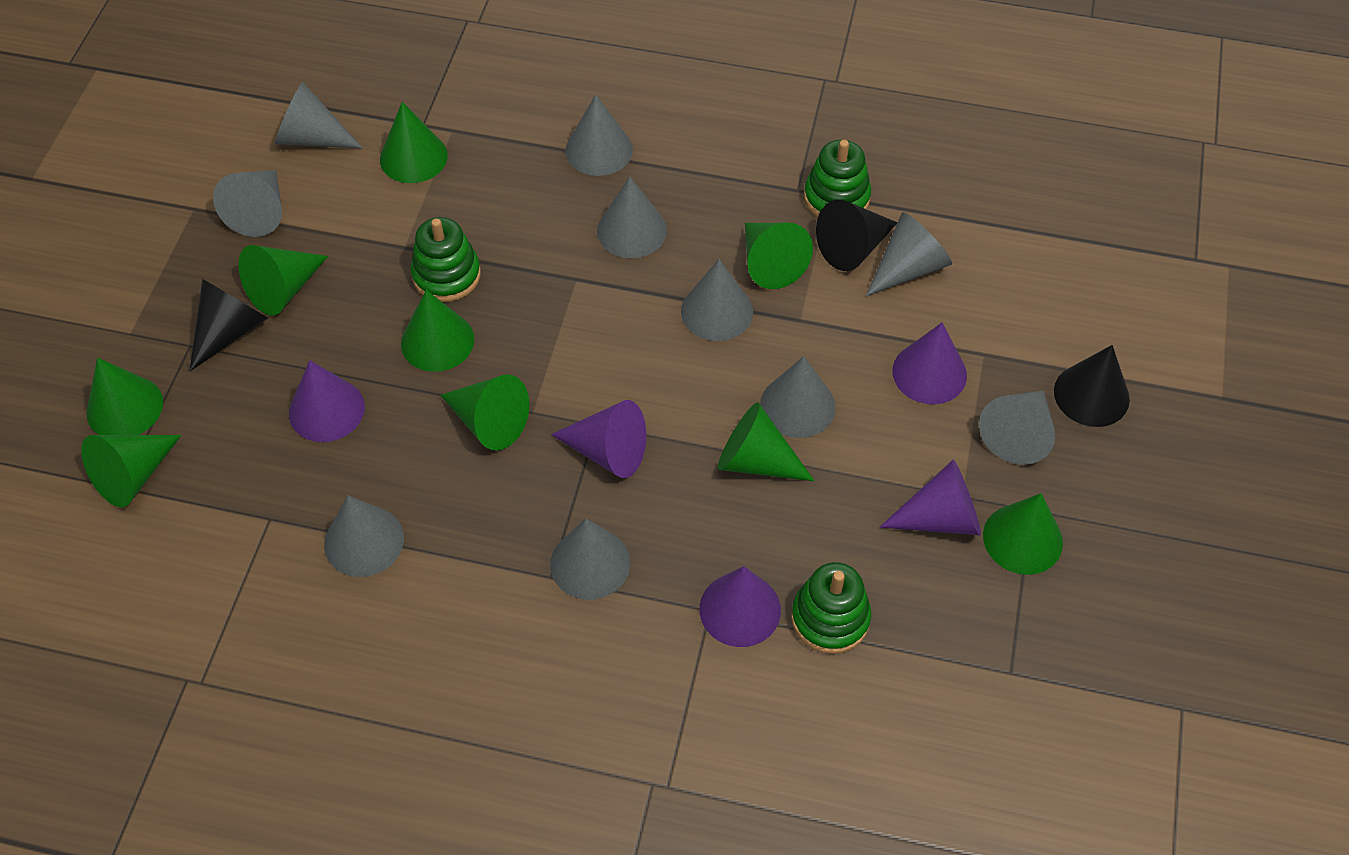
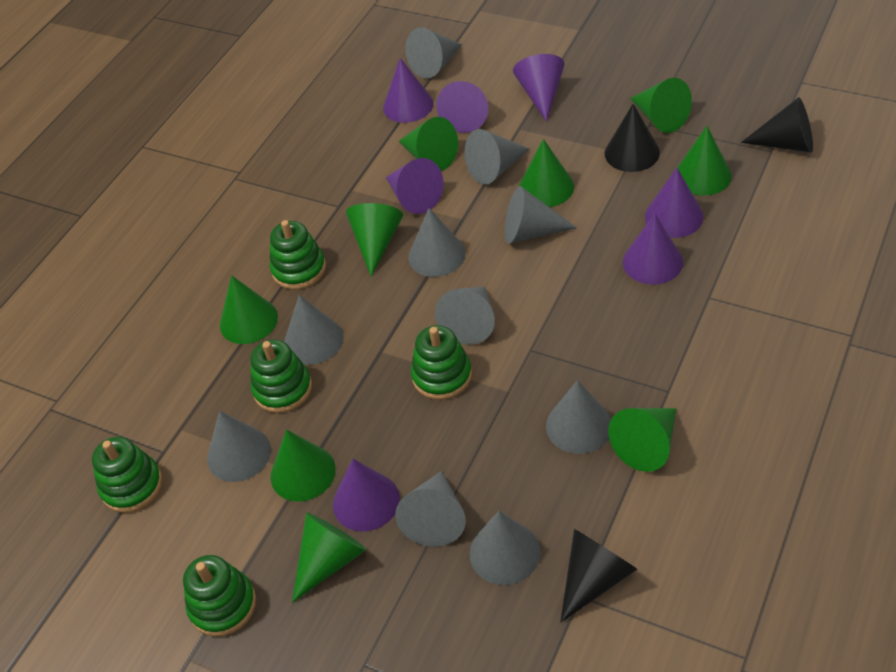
green stacking toy: 3 -> 5
purple cone: 5 -> 7

